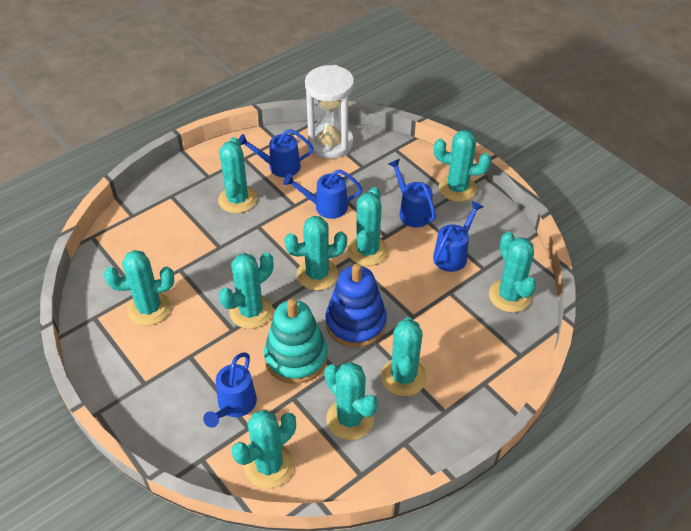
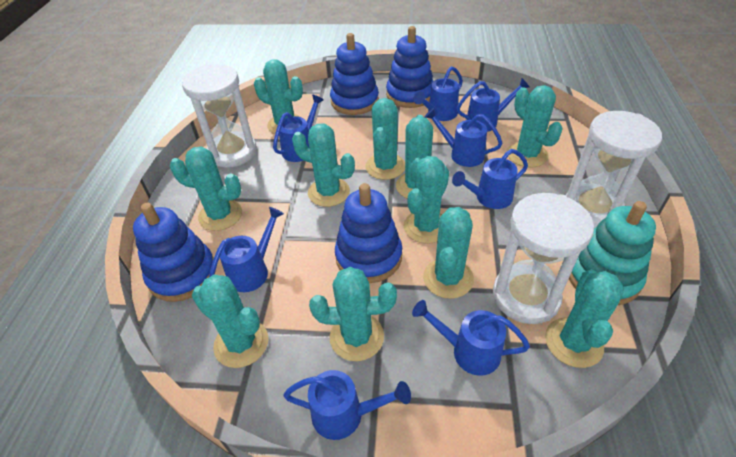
blue stacking toy: 1 -> 4
blue watering can: 5 -> 8
turquoise cactus: 10 -> 11
white hourglass: 1 -> 3

